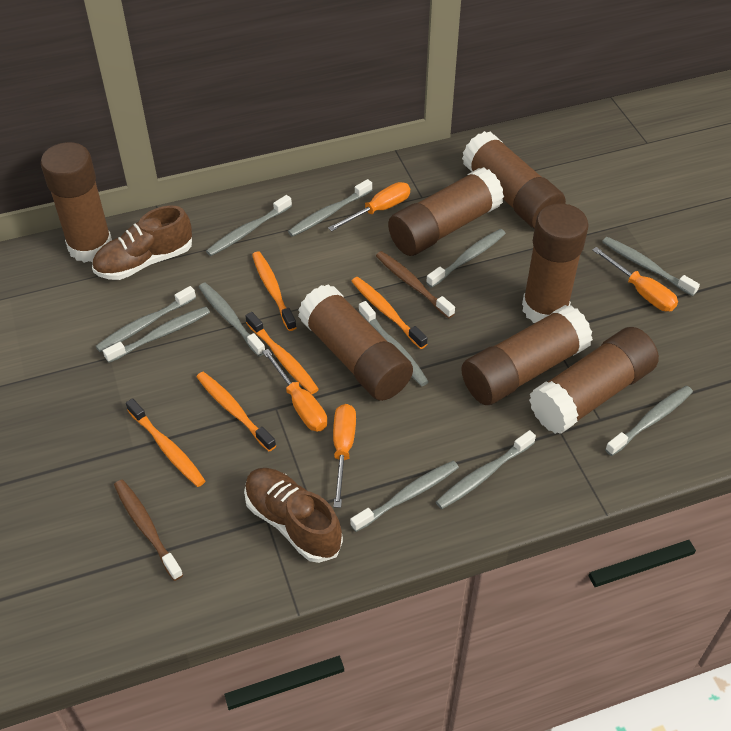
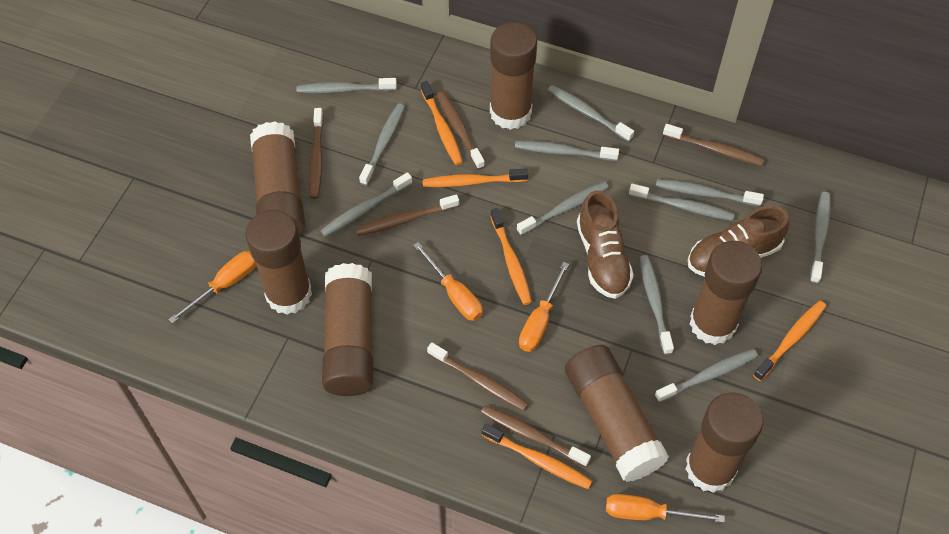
brown toothbrush: 2 -> 6

